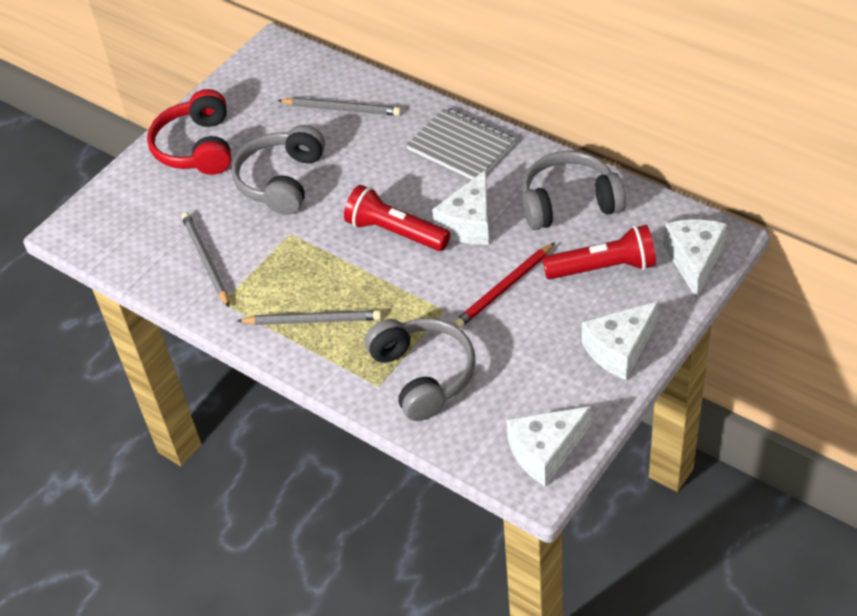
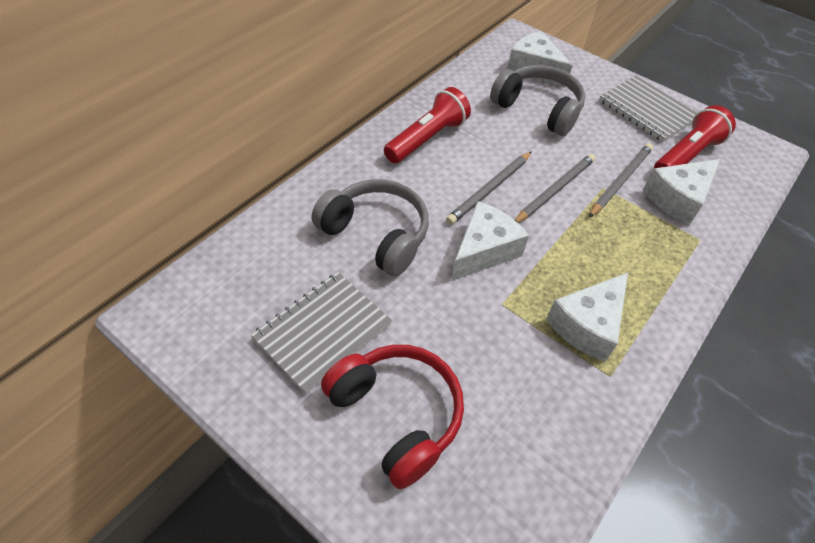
grey headphones: 3 -> 2
grey notebook: 1 -> 2
red pencil: 1 -> 0

